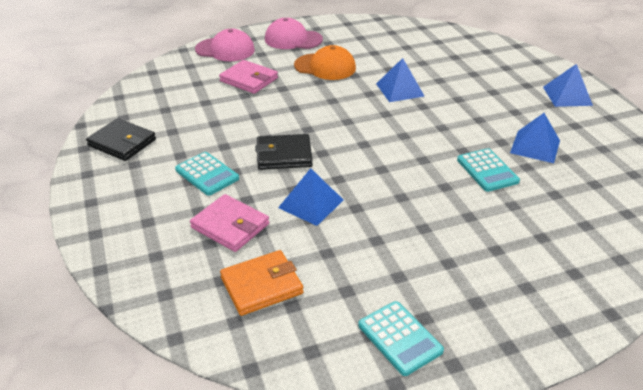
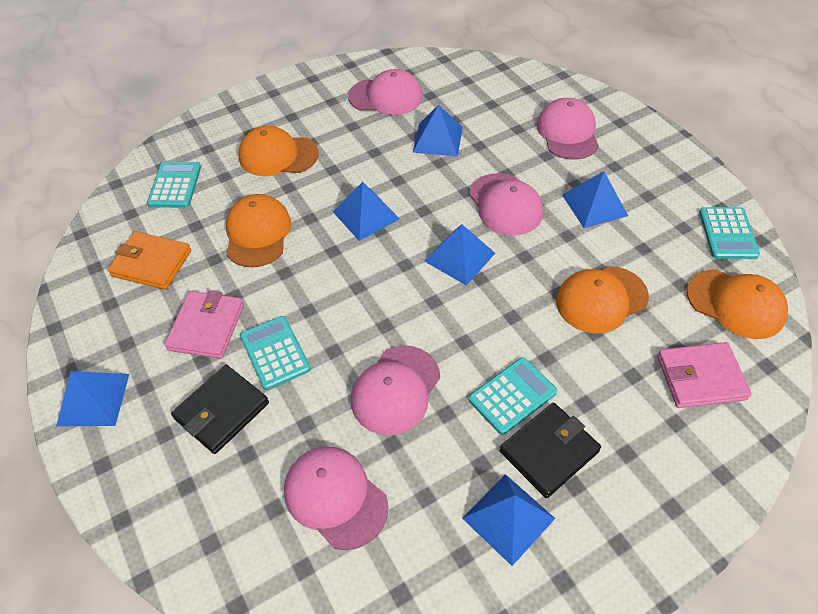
blue pyramid: 4 -> 6
orange cap: 1 -> 4
pink cap: 2 -> 5
turquoise calculator: 3 -> 4

